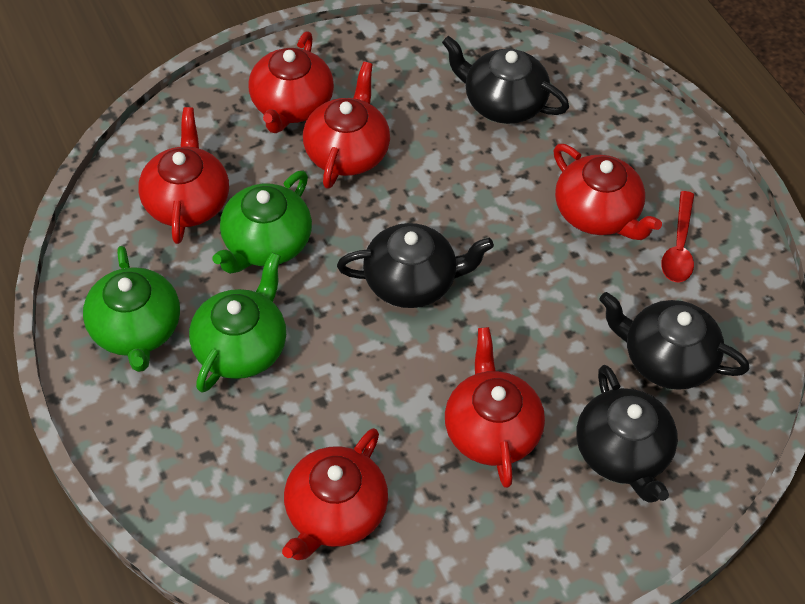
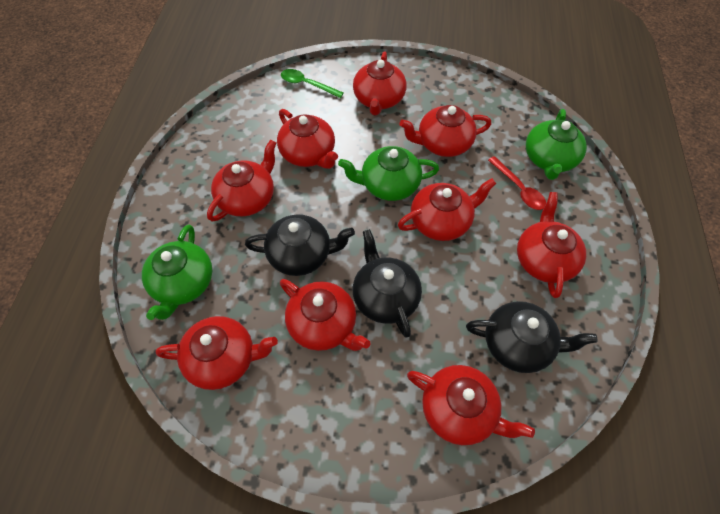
black teapot: 4 -> 3
green spoon: 0 -> 1
red teapot: 6 -> 9

